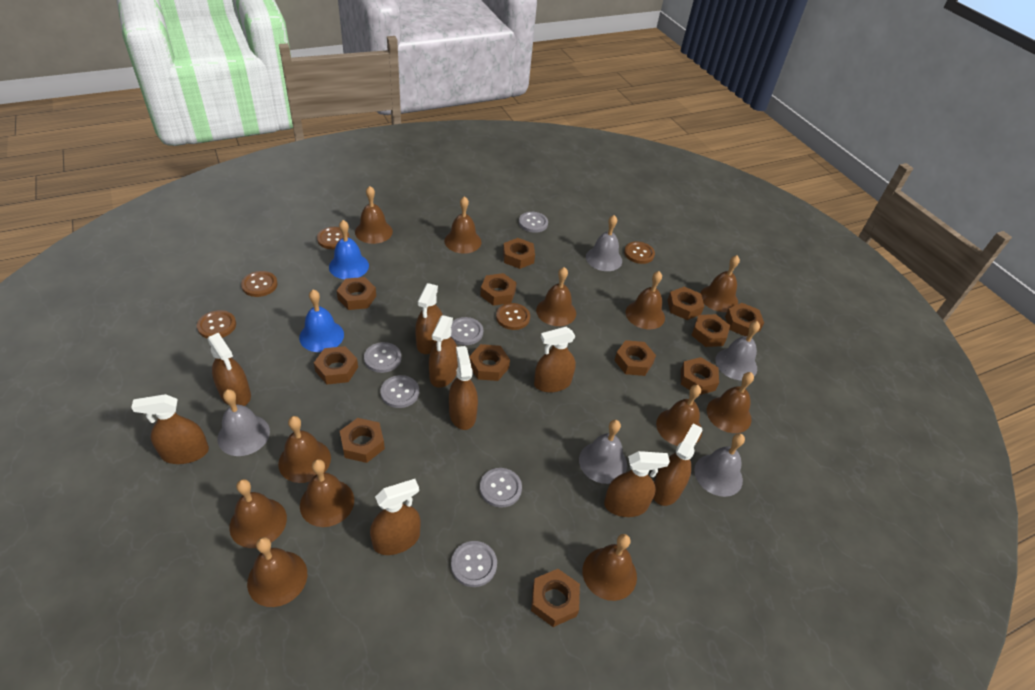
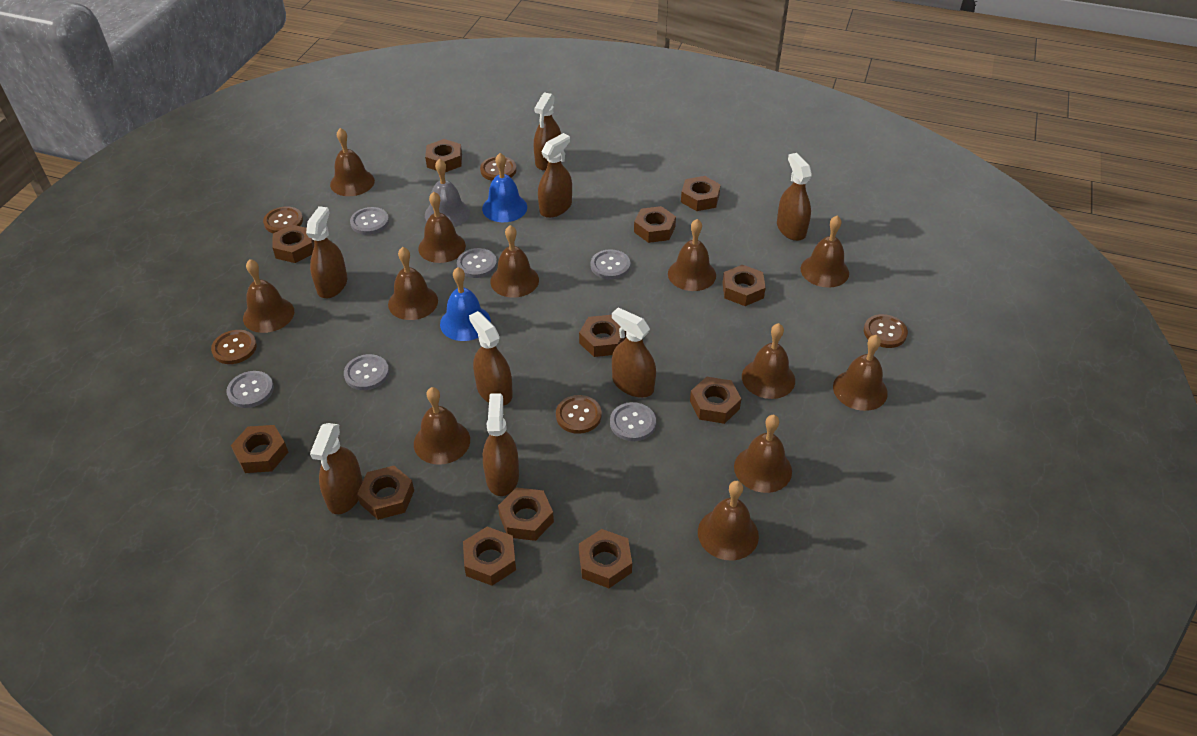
brown spray bottle: 9 -> 8
grey bell: 5 -> 1

